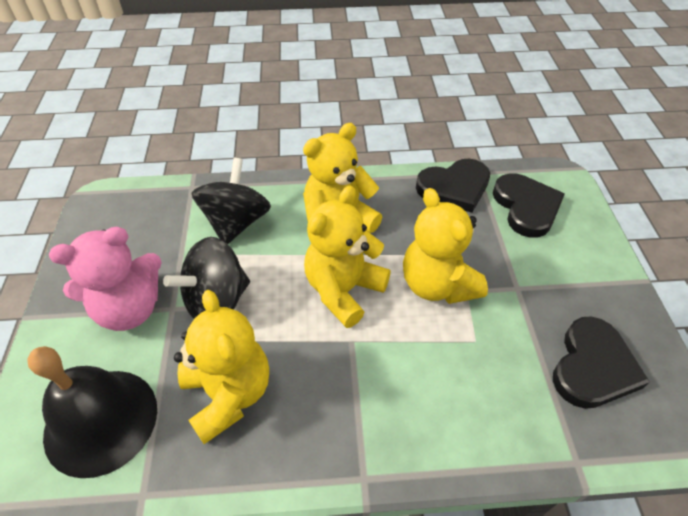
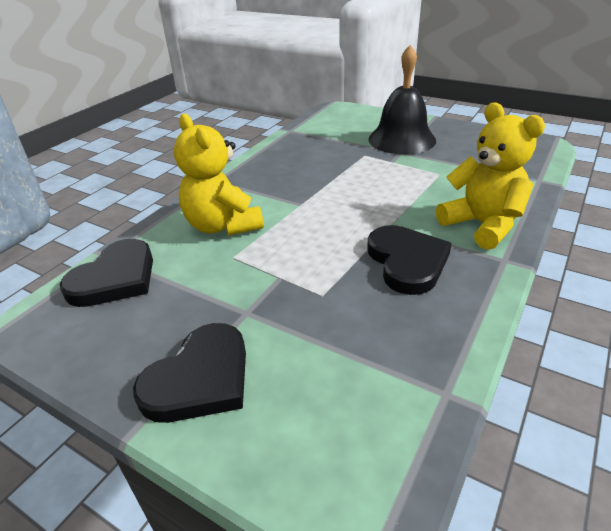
black spinning top: 2 -> 0
pink teddy bear: 1 -> 0
yellow teddy bear: 4 -> 2

